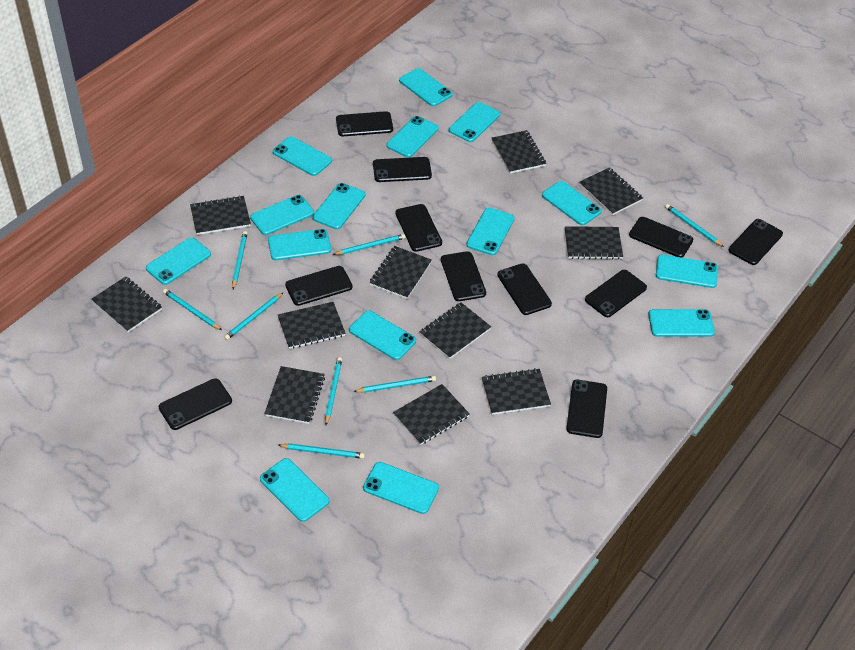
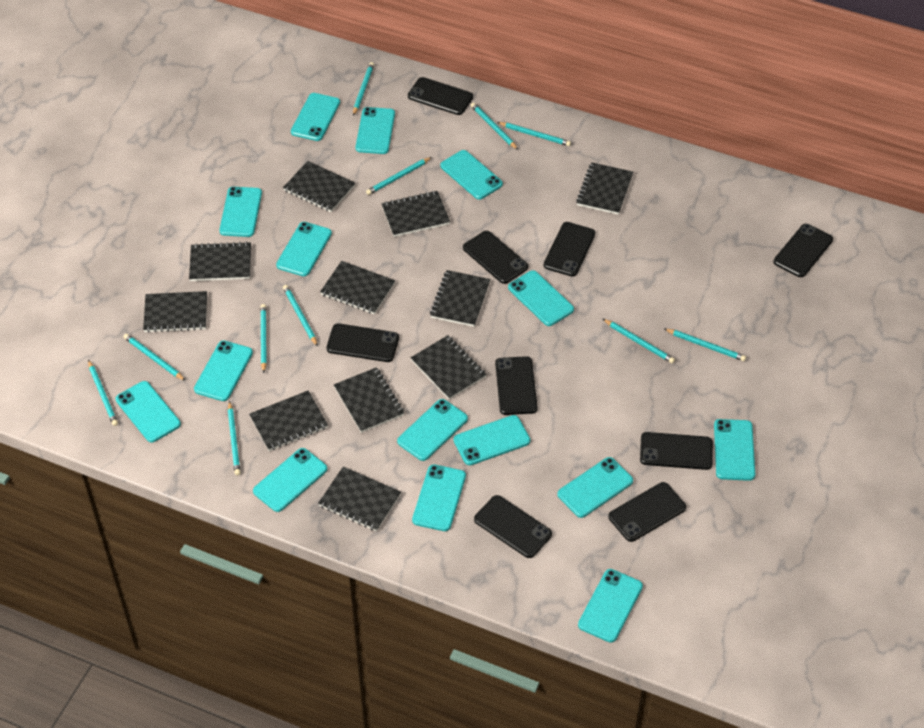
black phone: 11 -> 9
turquoise pencil: 8 -> 11

